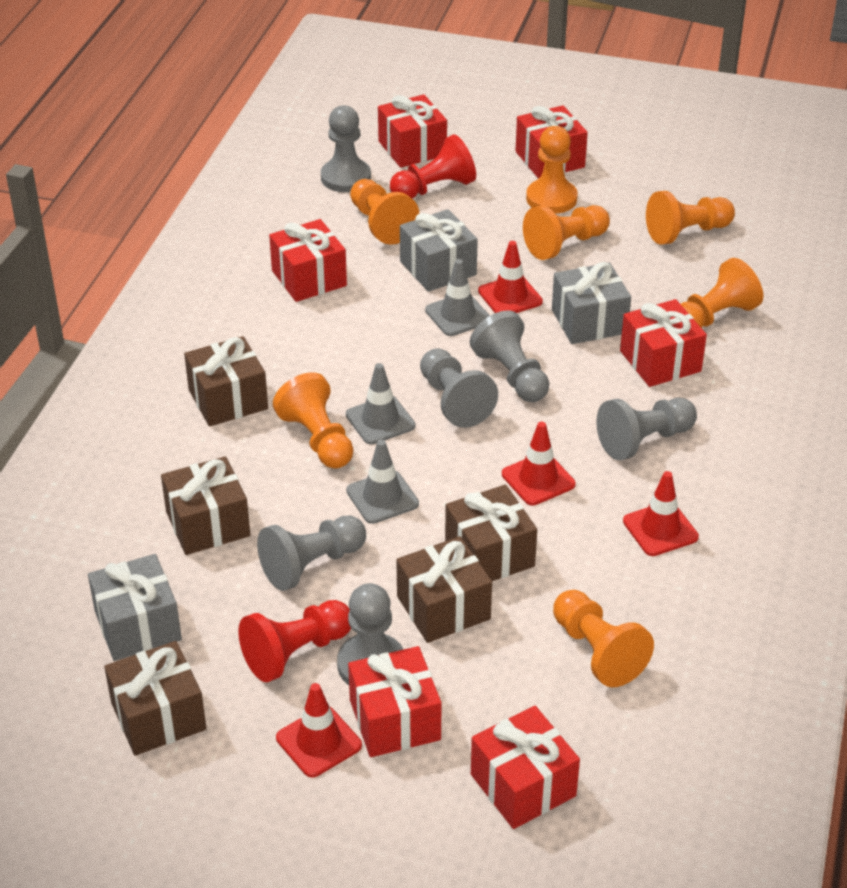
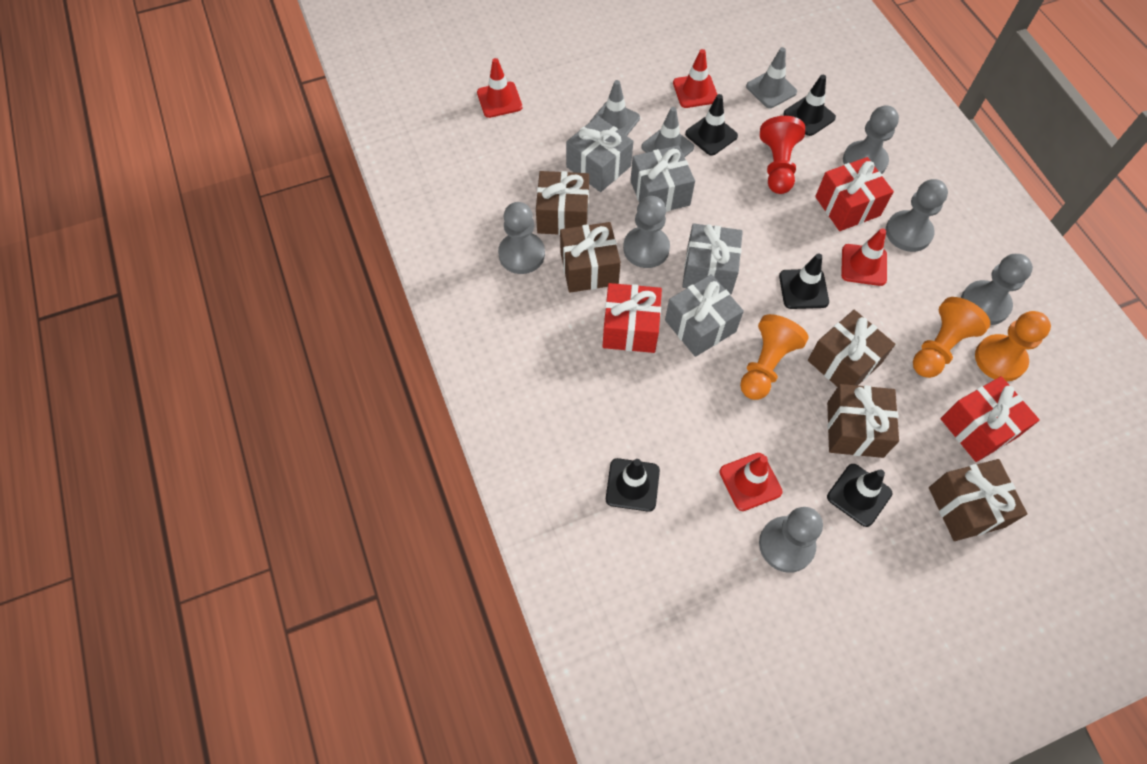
black traffic cone: 0 -> 5
grey gift: 3 -> 4
orange pawn: 7 -> 3
red gift: 6 -> 3
red pawn: 2 -> 1

